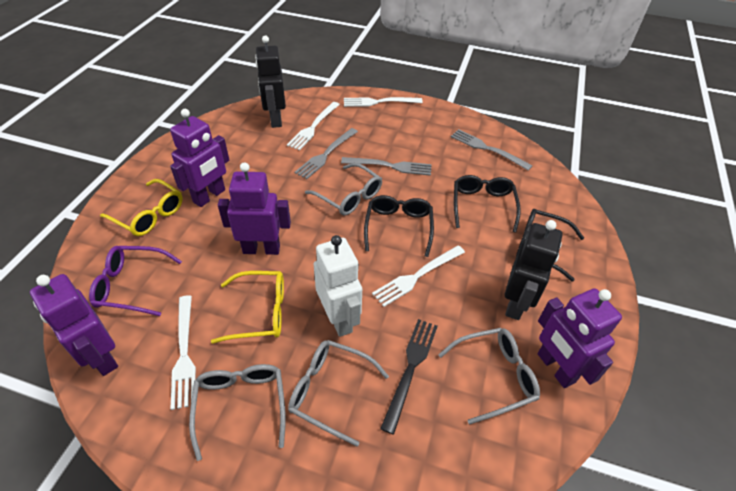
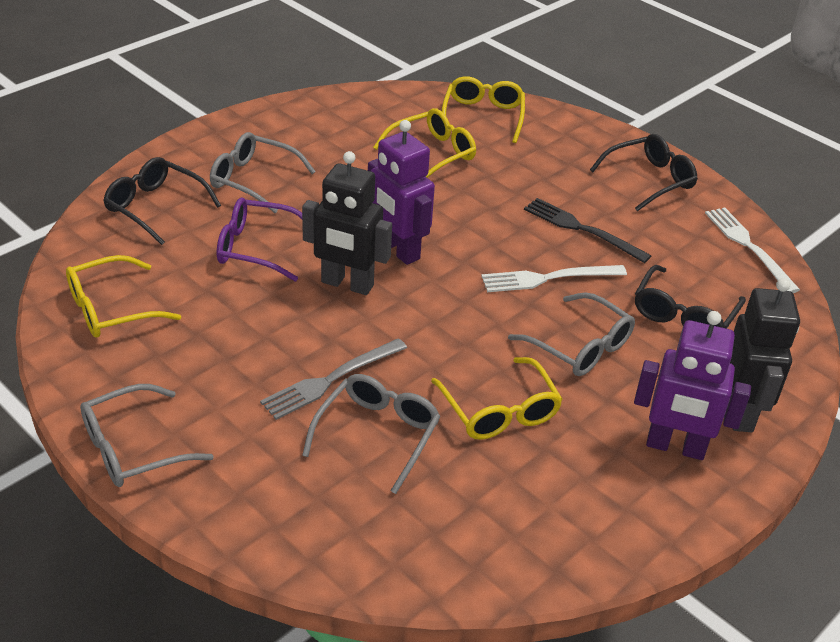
grey fork: 3 -> 1
purple robot: 4 -> 2
white fork: 4 -> 2
white robot: 1 -> 0
yellow glasses: 2 -> 4

